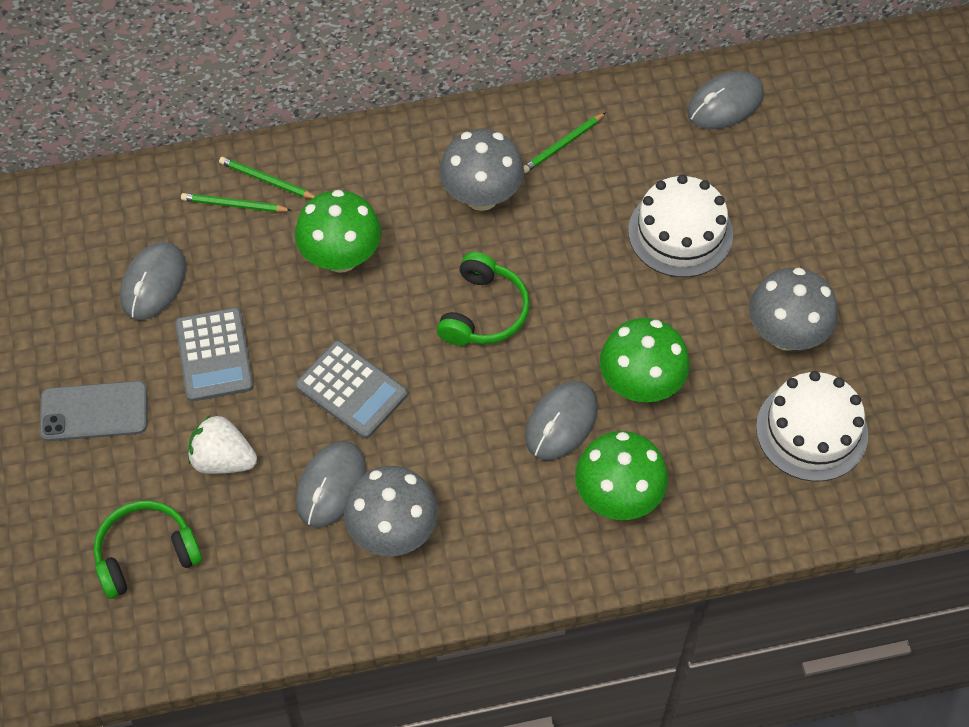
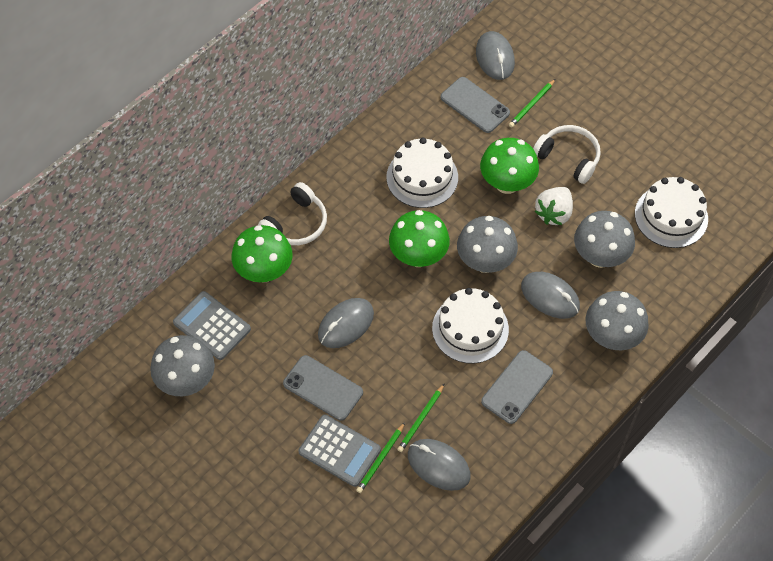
green headphones: 2 -> 0
grey mushroom: 3 -> 4
grey phone: 1 -> 3
white cake: 2 -> 3
white headphones: 0 -> 2

